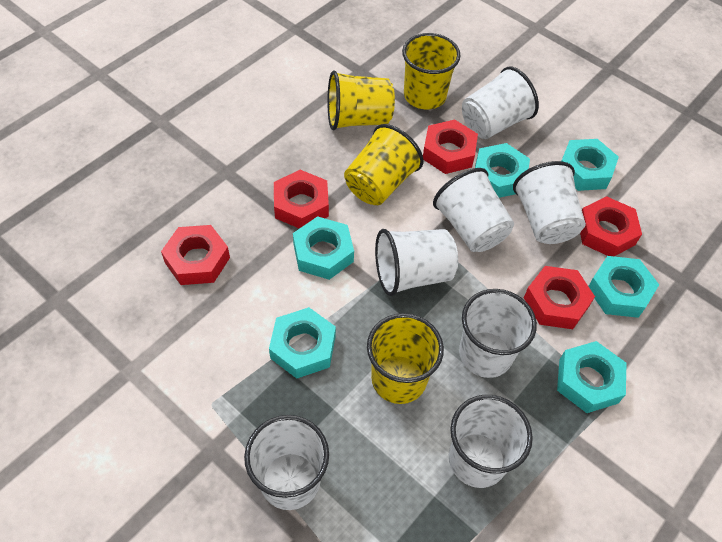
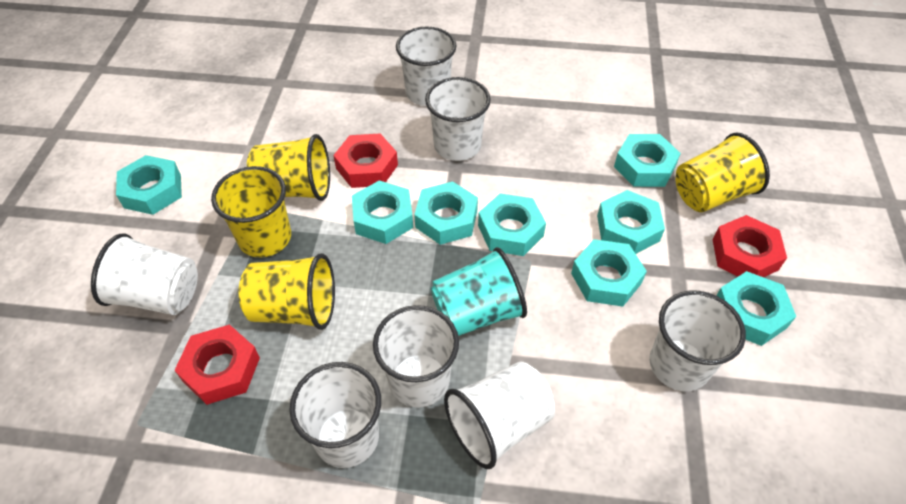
red nut: 5 -> 3
turquoise cup: 0 -> 1
turquoise nut: 6 -> 8

